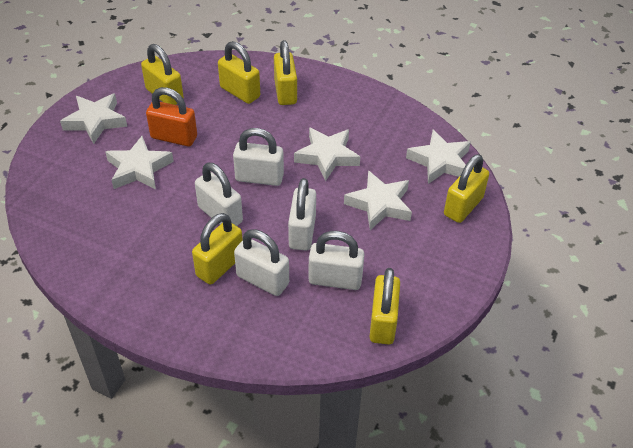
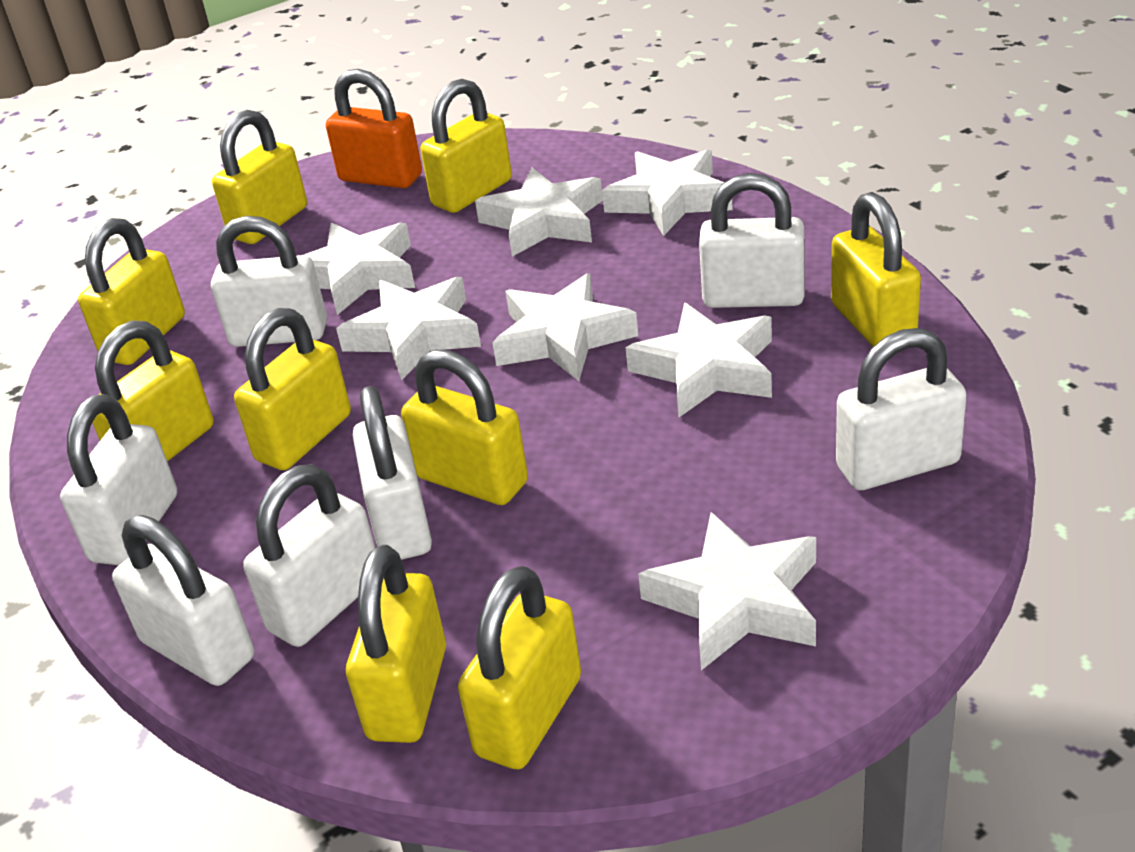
white padlock: 5 -> 7
white star: 5 -> 7
yellow padlock: 6 -> 9

